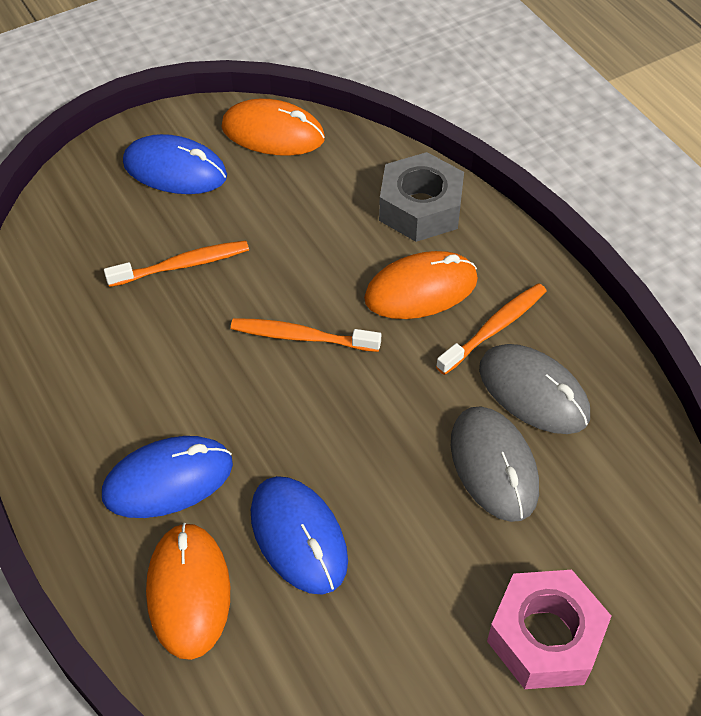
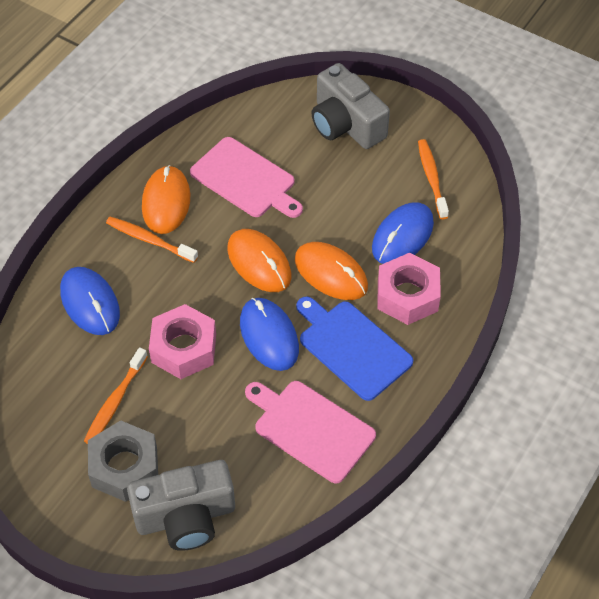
blue cutting board: 0 -> 1
grey camera: 0 -> 2
grey mouse: 2 -> 0
pink cutting board: 0 -> 2
pink nut: 1 -> 2

